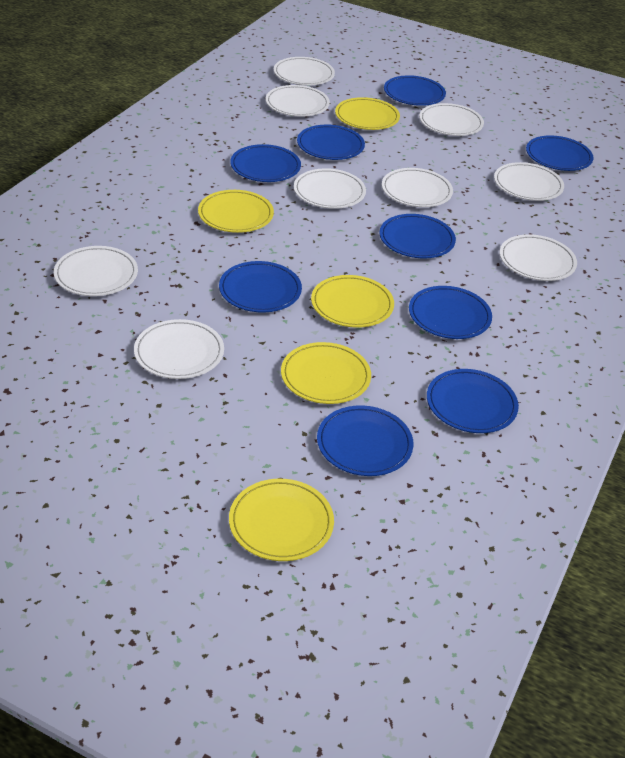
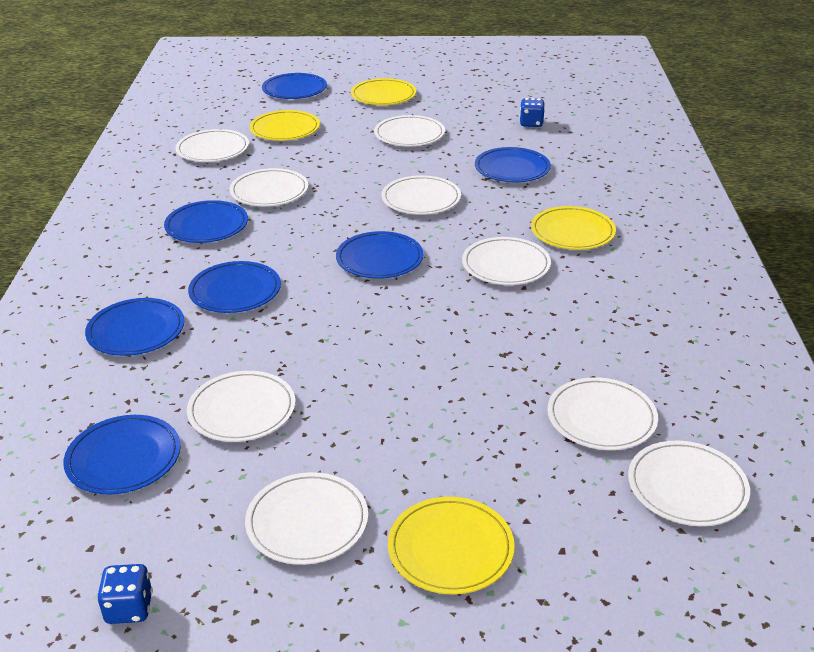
blue dice: 0 -> 2
blue plate: 9 -> 7
yellow plate: 5 -> 4

